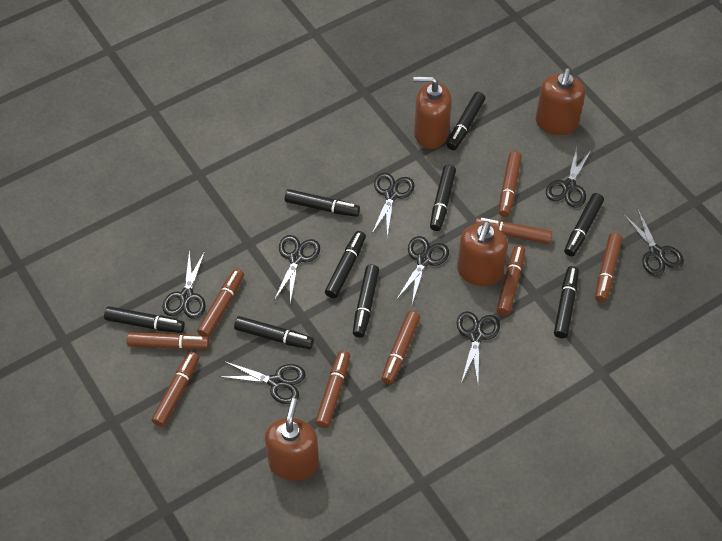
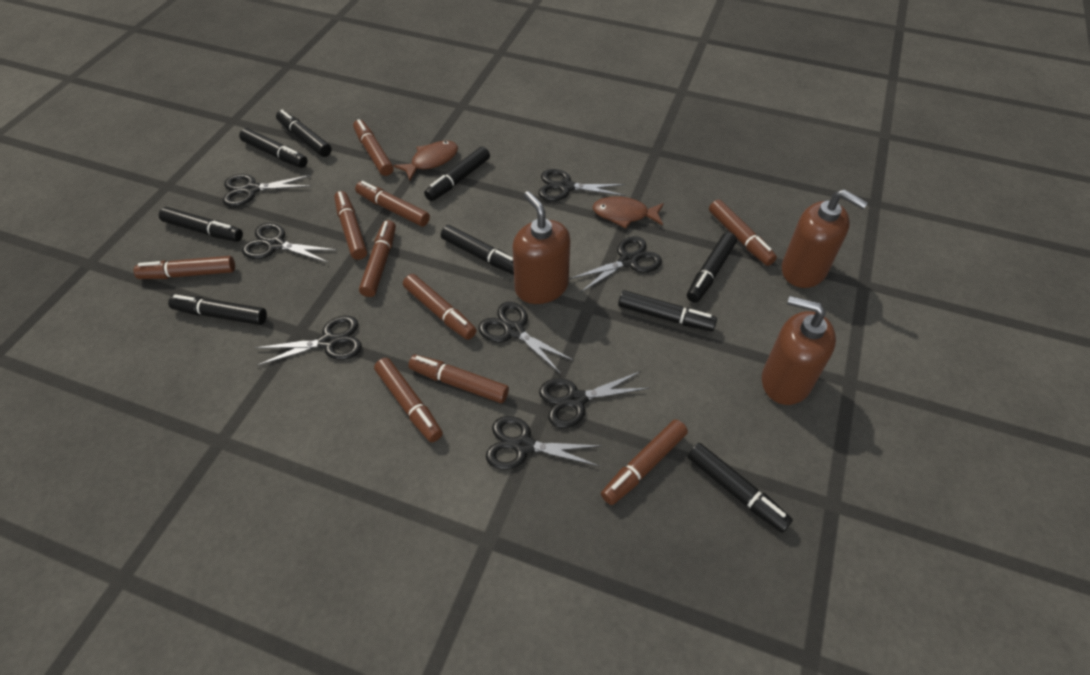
brown fish: 0 -> 2
brown marker: 9 -> 10
brown soap dispenser: 4 -> 3

